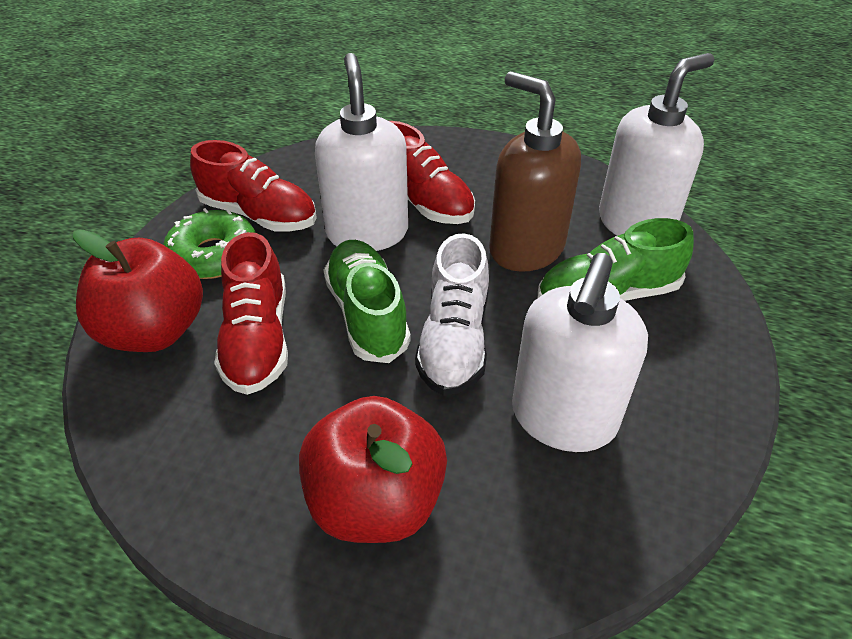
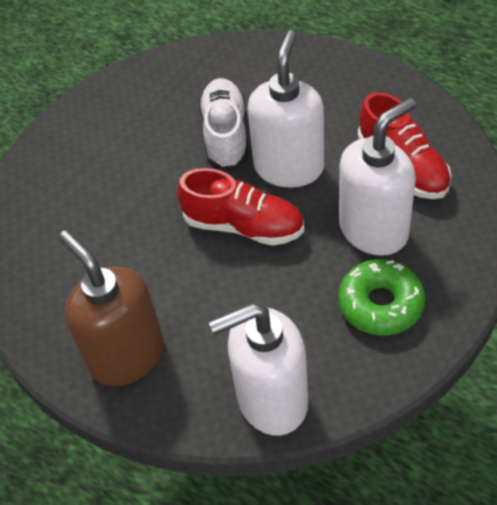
green shoe: 2 -> 0
red apple: 2 -> 0
red shoe: 3 -> 2

